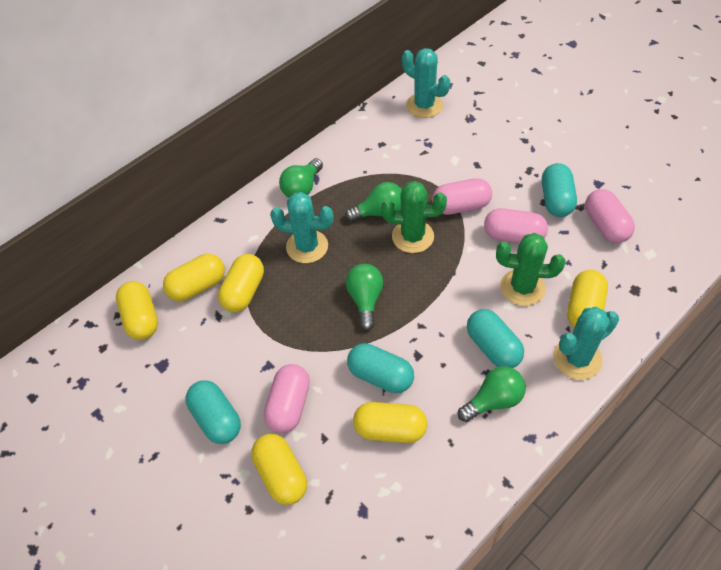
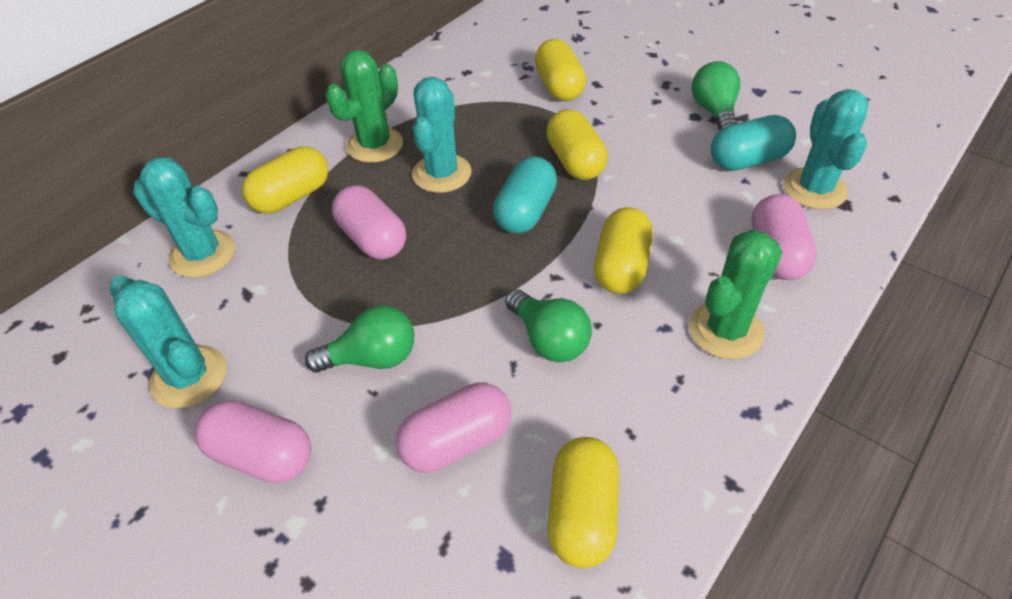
green light bulb: 4 -> 3
turquoise cactus: 3 -> 4
turquoise capsule: 4 -> 2
yellow capsule: 6 -> 5

